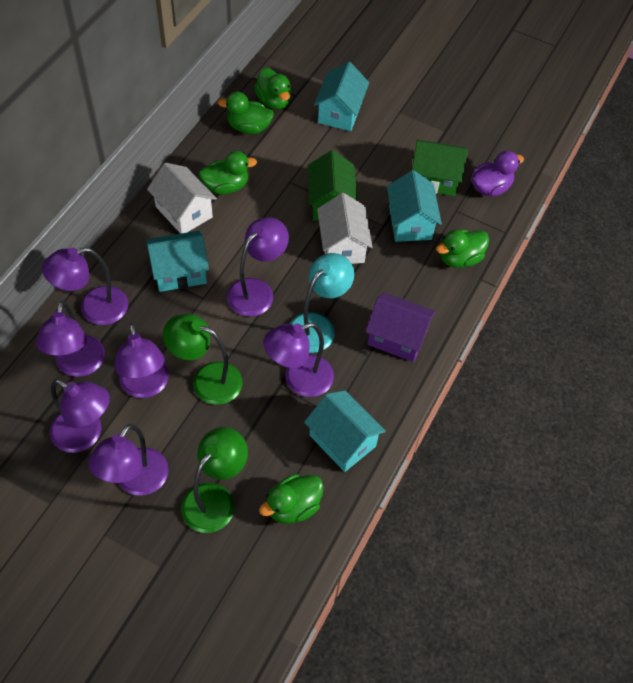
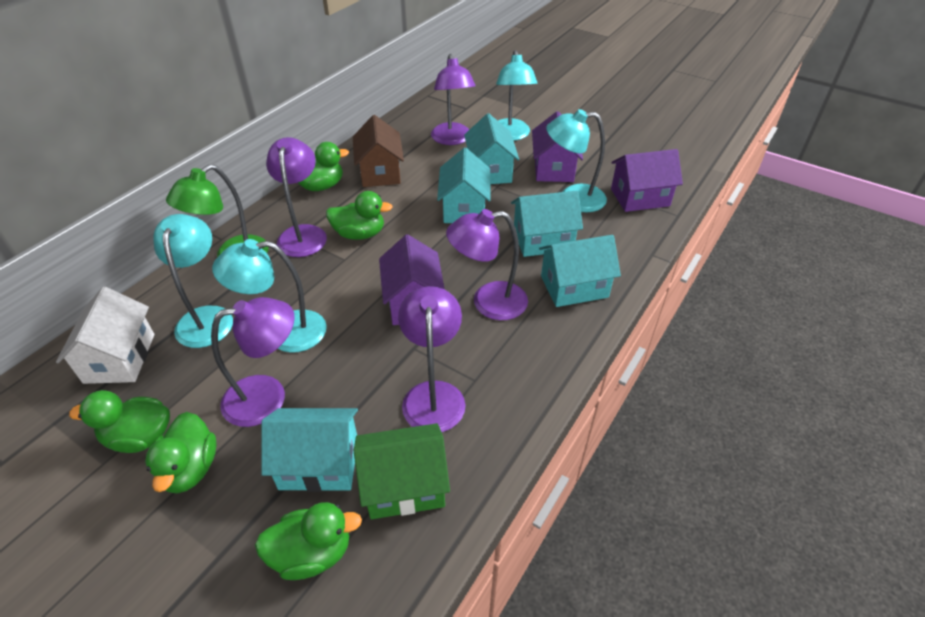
brown house: 0 -> 1
green house: 2 -> 1
green lamp: 2 -> 1
purple duck: 1 -> 0
purple house: 1 -> 3
purple lamp: 7 -> 5
turquoise house: 4 -> 5
turquoise lamp: 1 -> 4
white house: 2 -> 1

